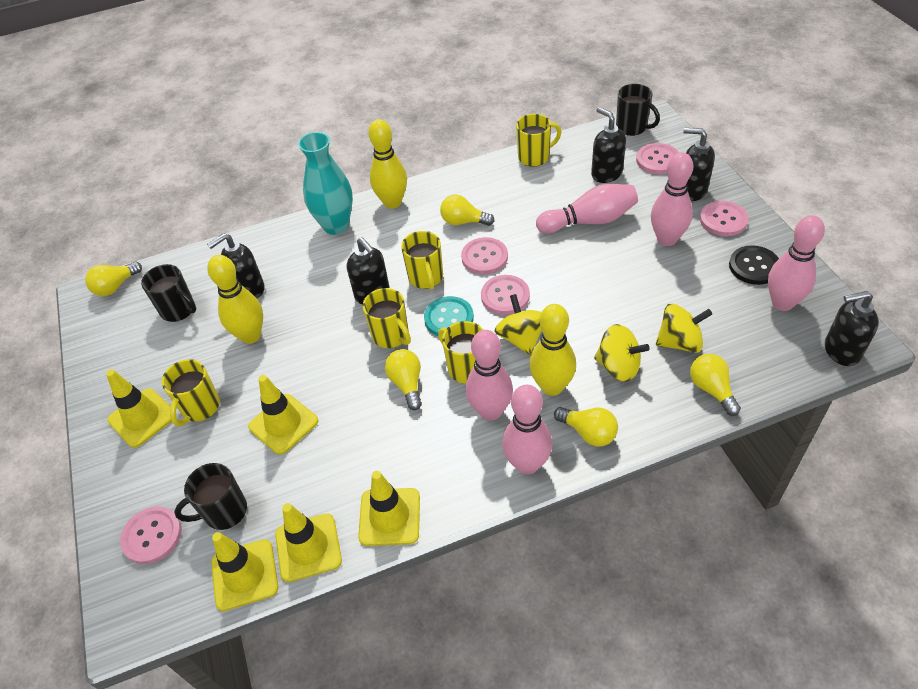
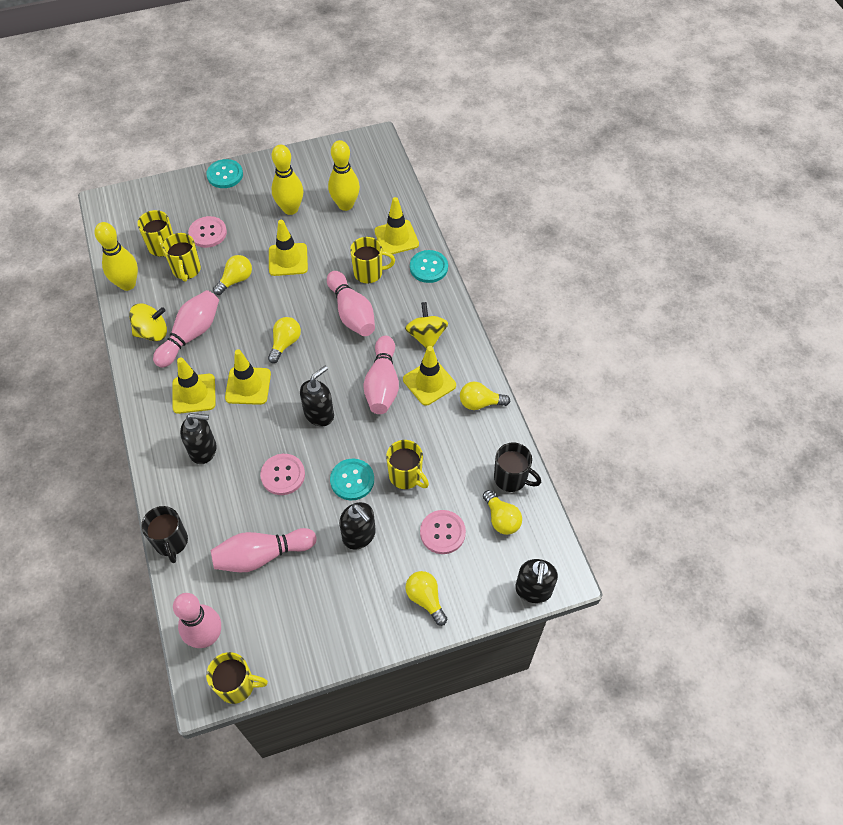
black button: 1 -> 0
black mug: 3 -> 2
black soap dispenser: 5 -> 4
pink button: 5 -> 3
turquoise button: 1 -> 3
turquoise vase: 1 -> 0
yellow spinning top: 3 -> 2

